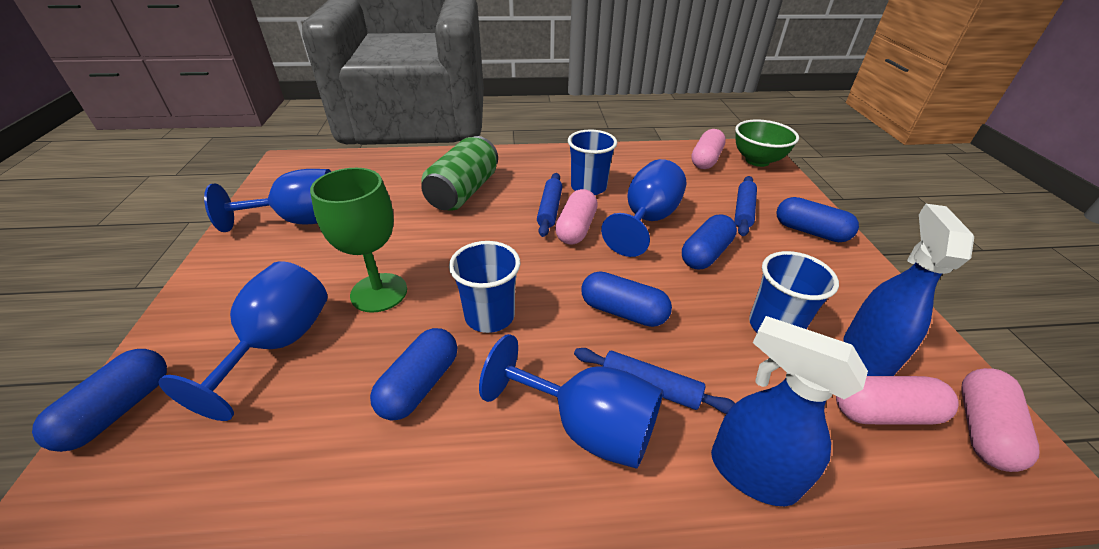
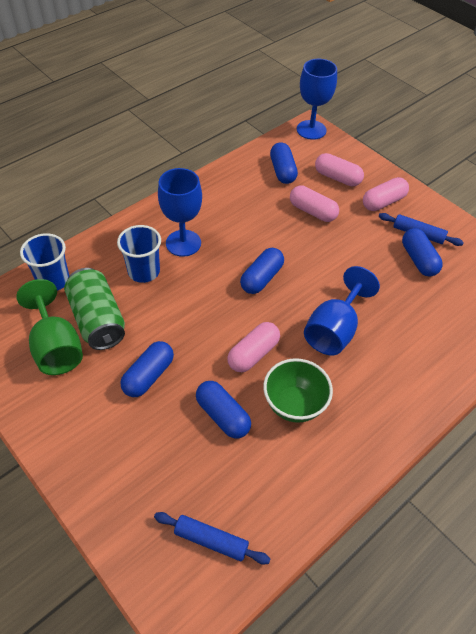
blue cup: 3 -> 2
blue goblet: 4 -> 3
blue rolling pin: 3 -> 2
blue spray bottle: 2 -> 0

